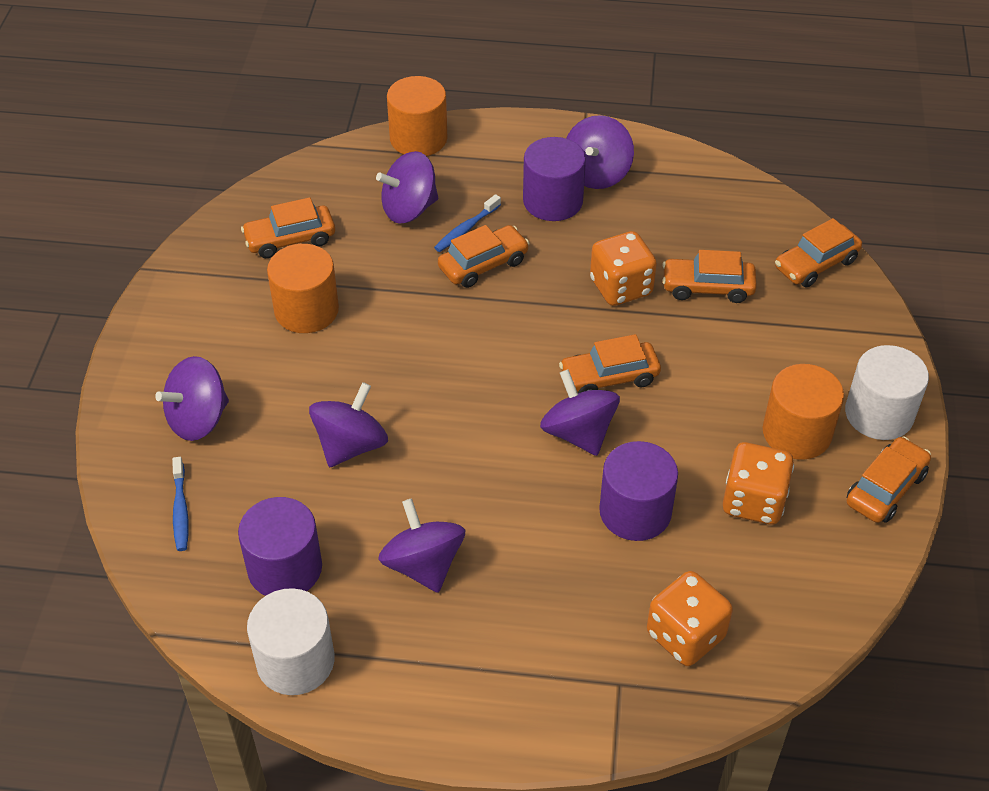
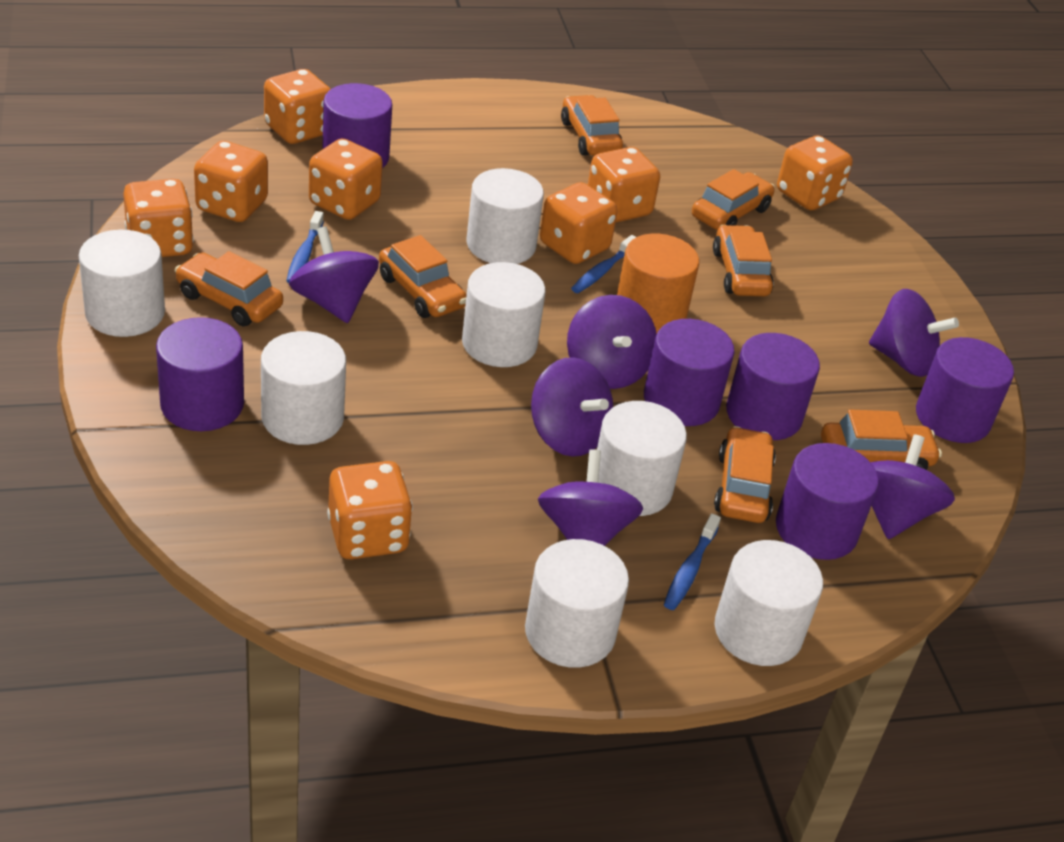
blue toothbrush: 2 -> 3
orange car: 6 -> 7
orange cylinder: 3 -> 1
orange dice: 3 -> 8
purple cylinder: 3 -> 6
white cylinder: 2 -> 7

